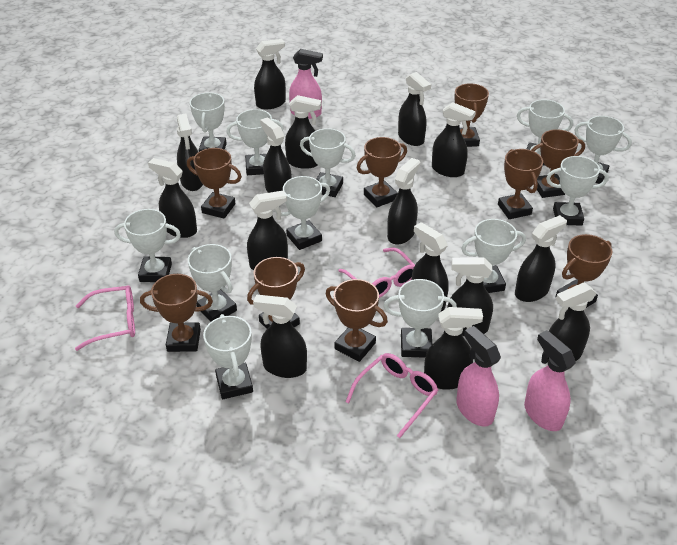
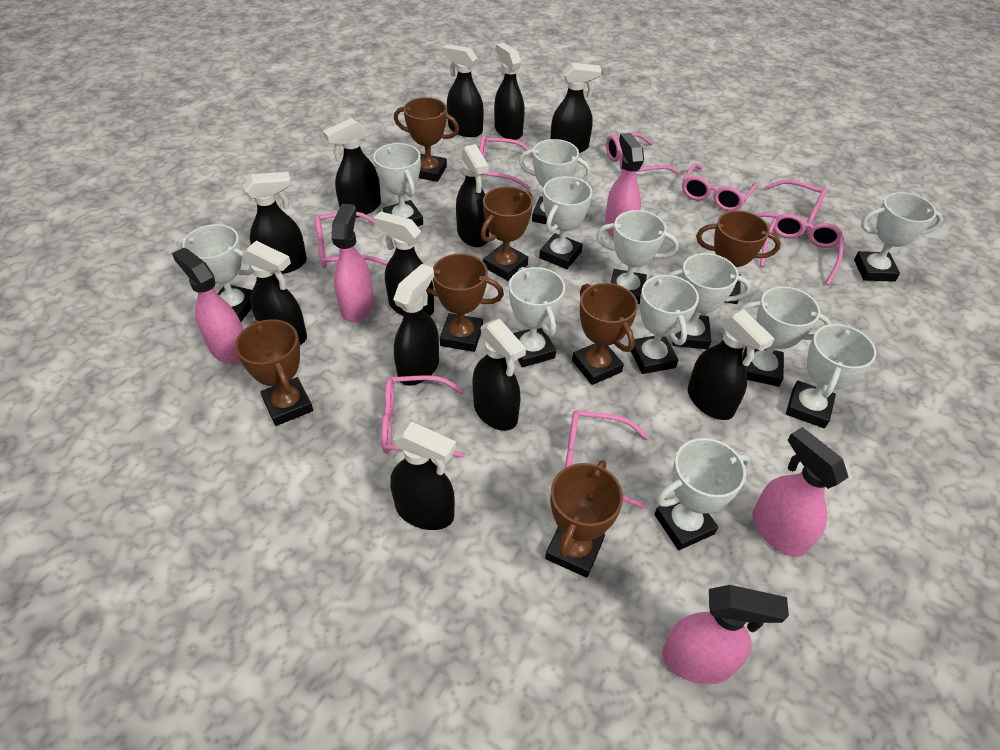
black spray bottle: 15 -> 12
brown trophy: 9 -> 7
pink glasses: 3 -> 8
pink spray bottle: 3 -> 5

